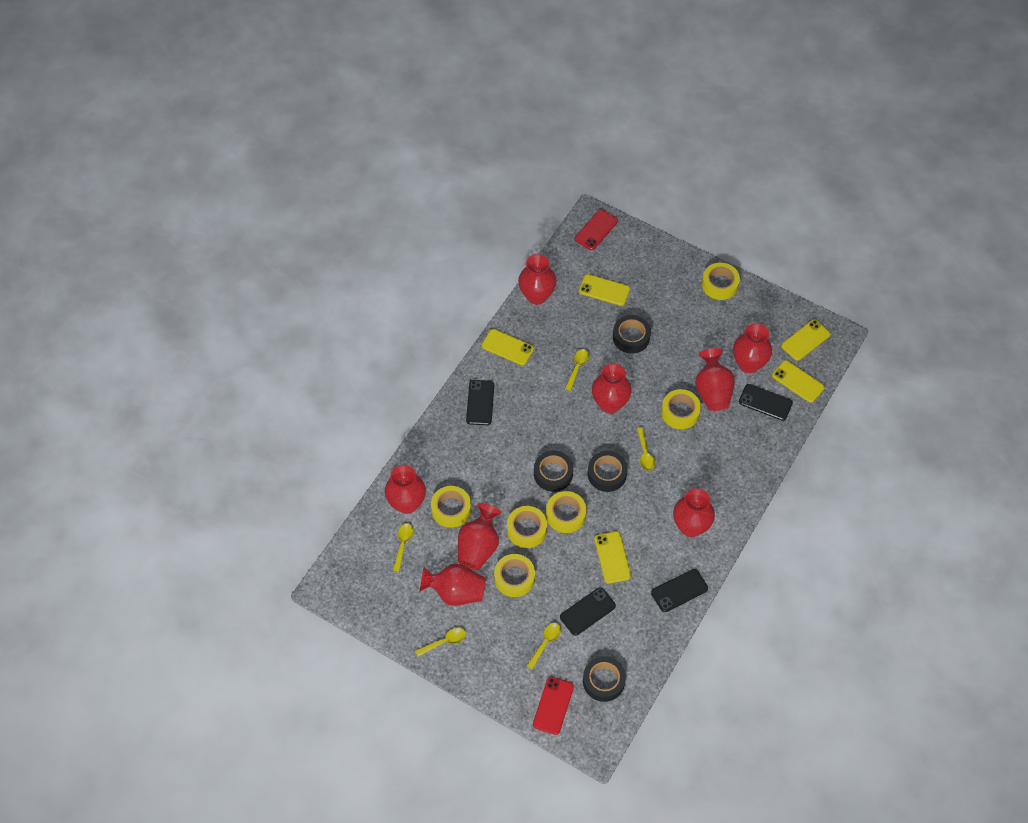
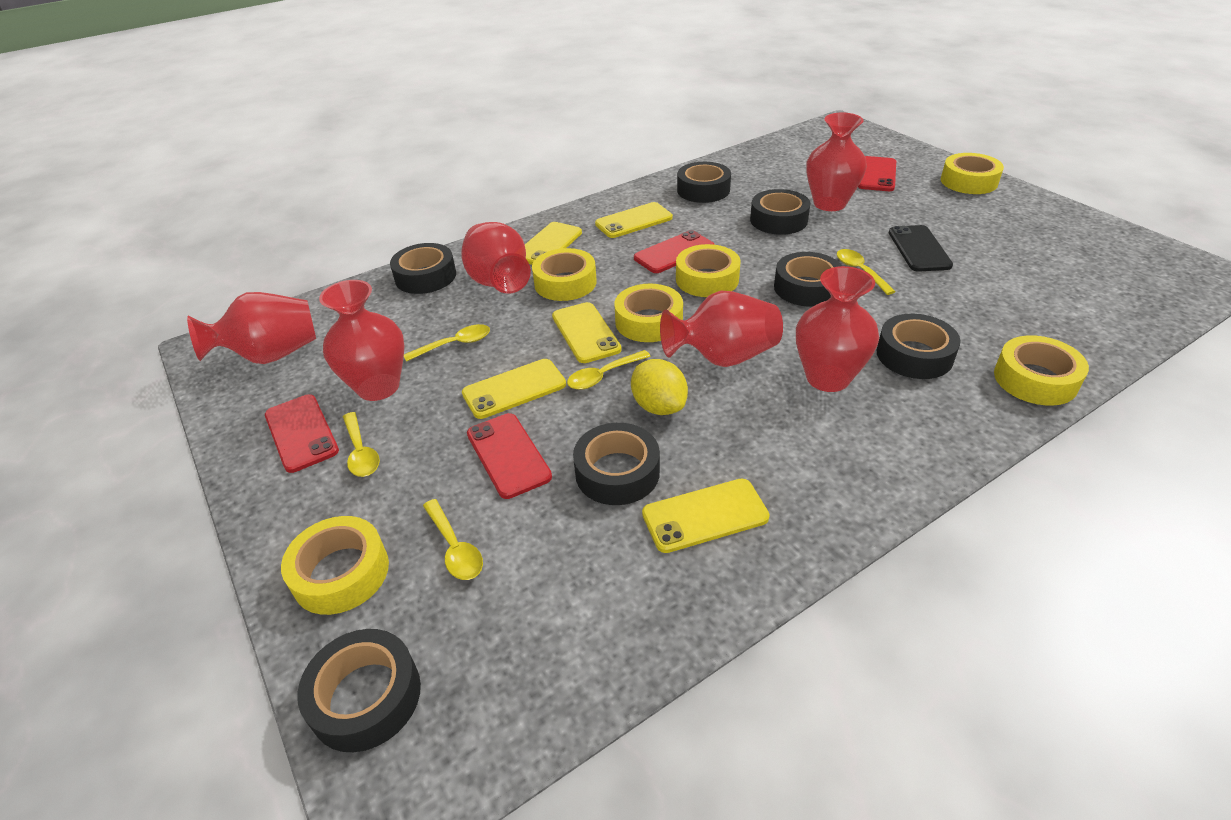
black phone: 4 -> 1
black tape: 4 -> 7
red phone: 2 -> 4
red vase: 8 -> 6
yellow lemon: 0 -> 1

